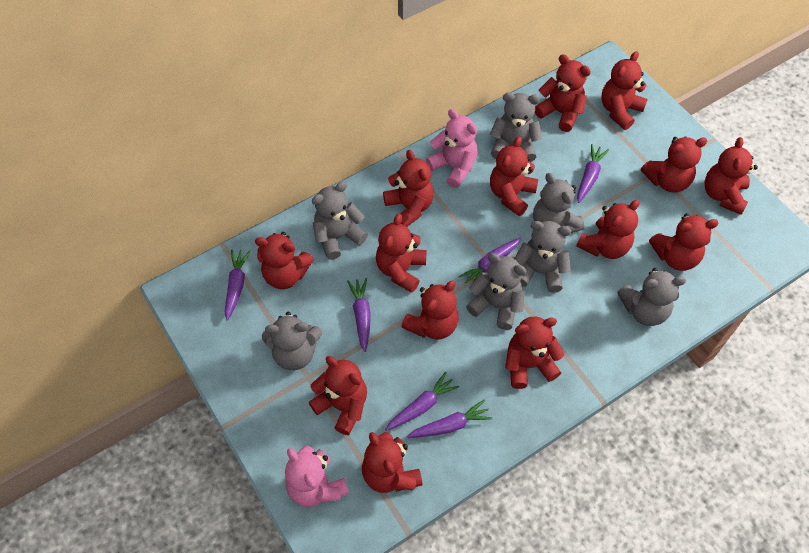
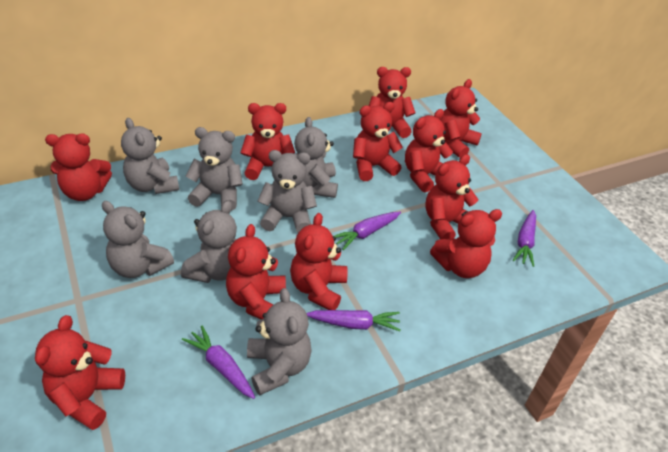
pink teddy bear: 2 -> 0
purple carrot: 6 -> 4
red teddy bear: 14 -> 11

